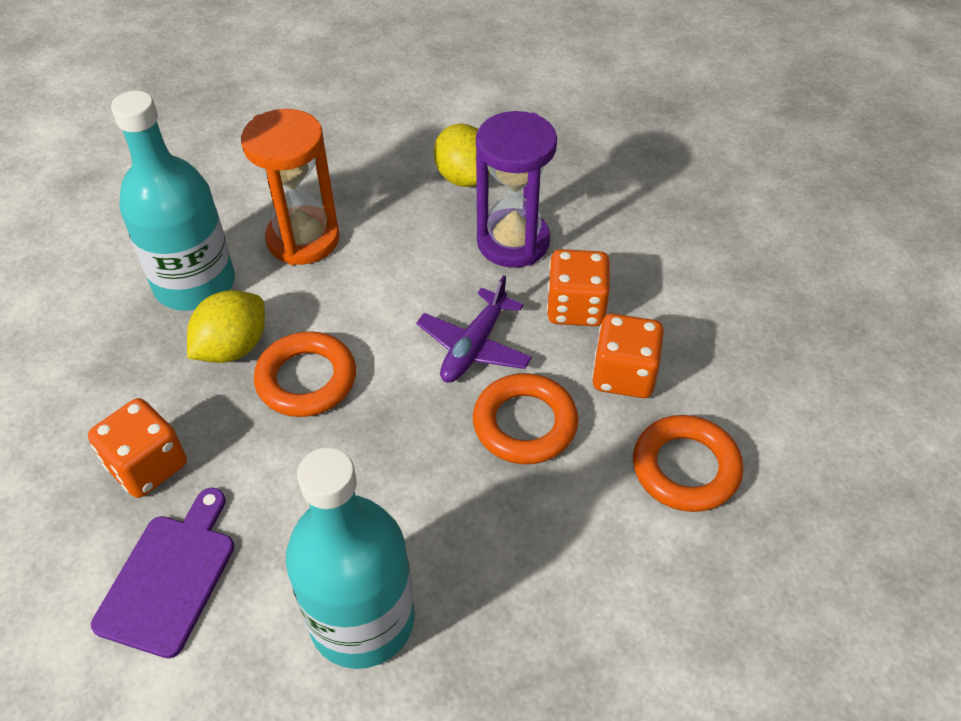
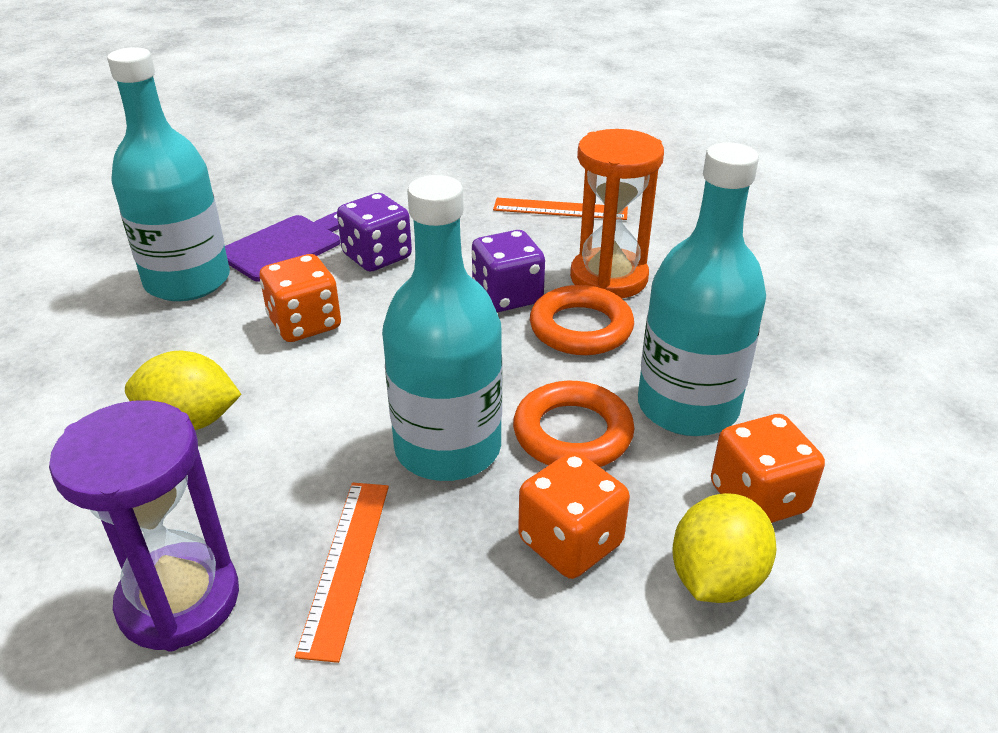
orange ring: 3 -> 2
orange ruler: 0 -> 2
purple dice: 0 -> 2
purple plane: 1 -> 0
turquoise bottle: 2 -> 3

